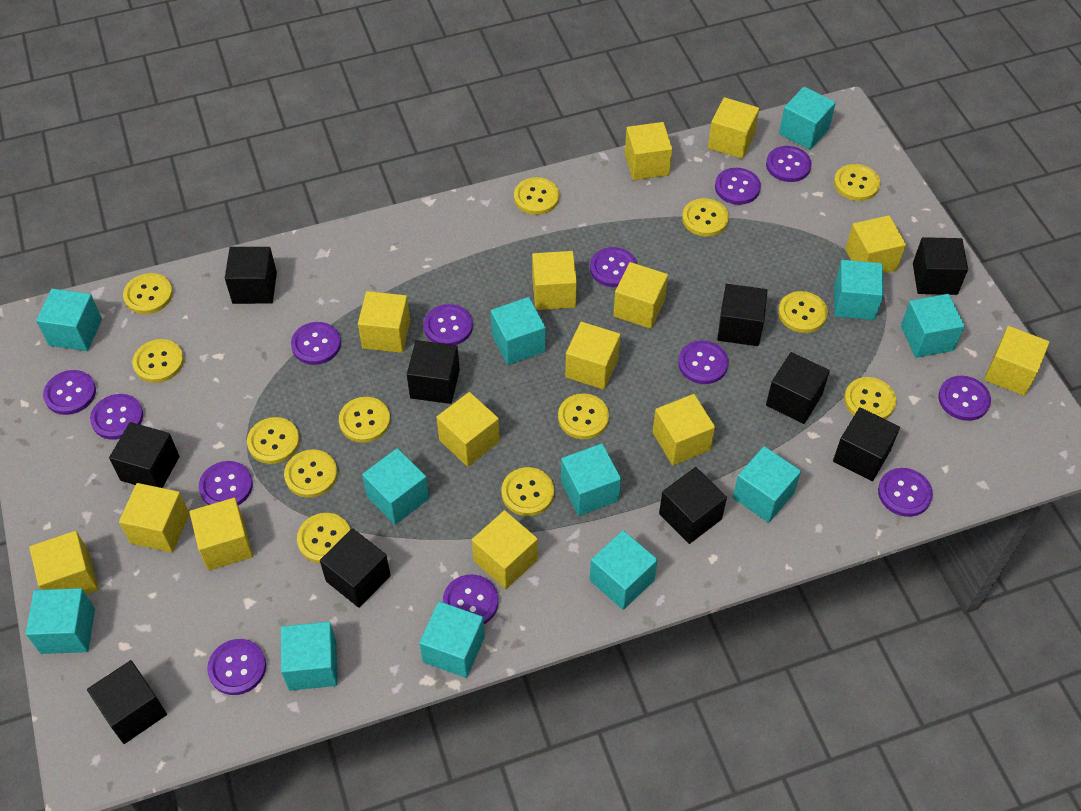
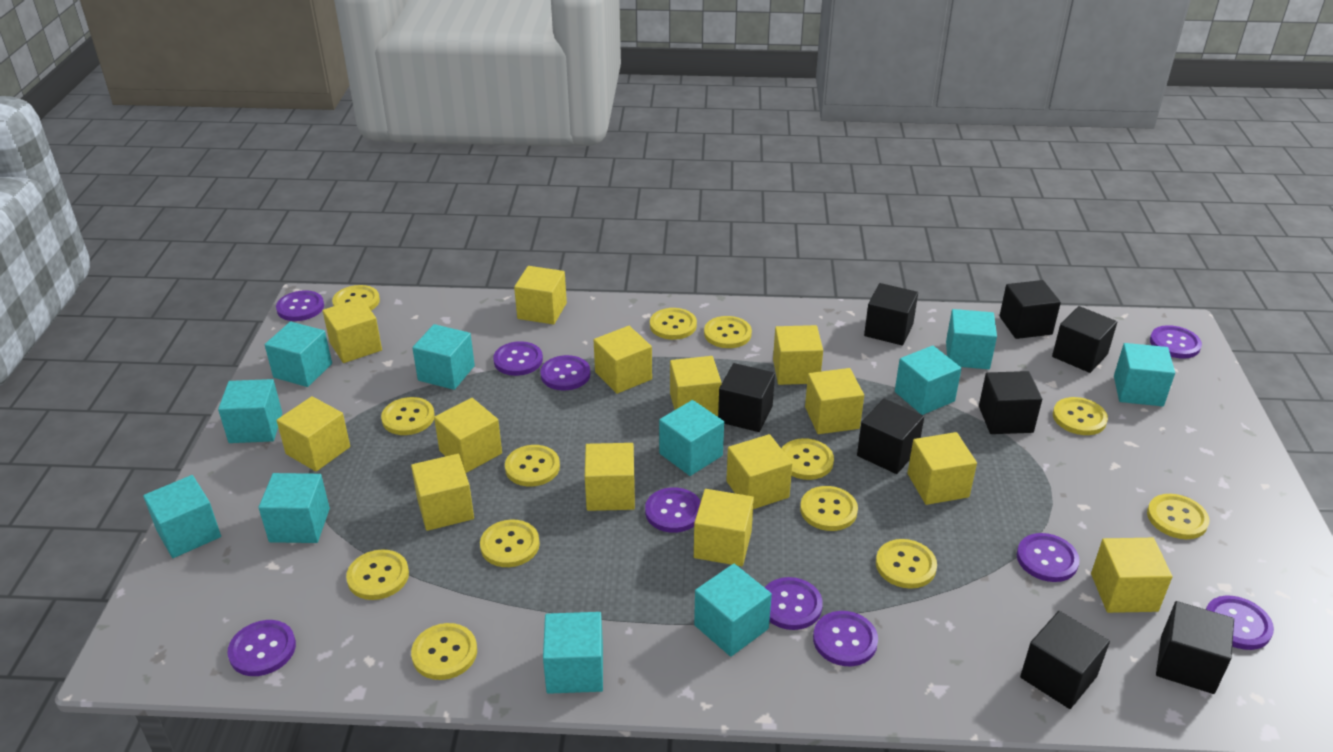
black cube: 10 -> 8
purple button: 13 -> 10
turquoise cube: 12 -> 11

